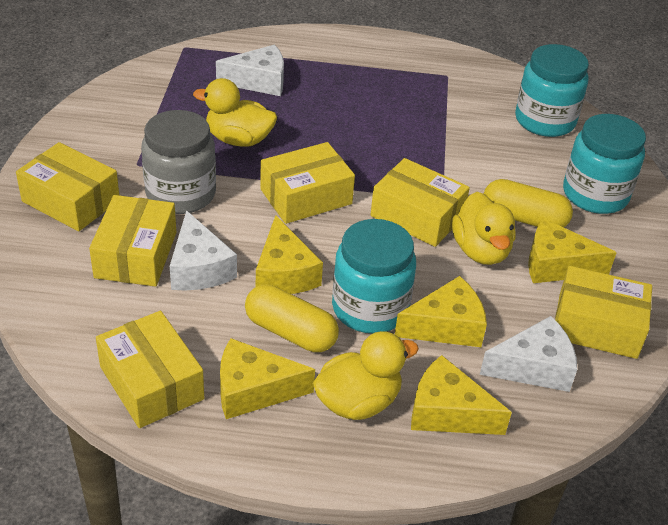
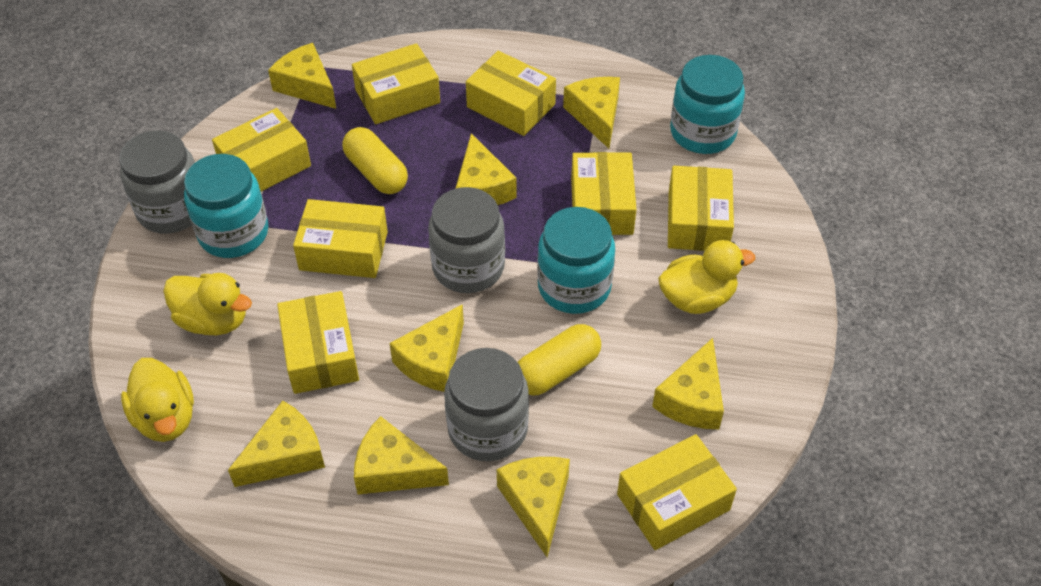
grey jar: 1 -> 3
white cheese: 3 -> 0
yellow box: 6 -> 8
yellow cheese: 5 -> 8

